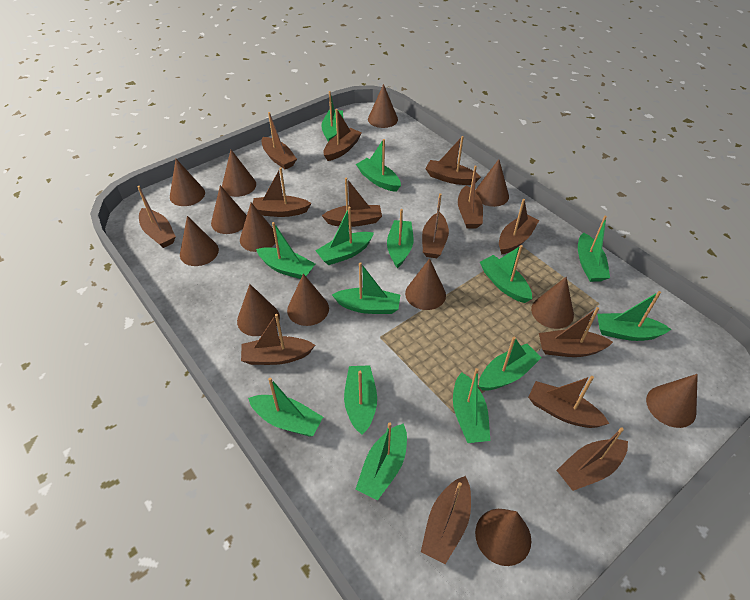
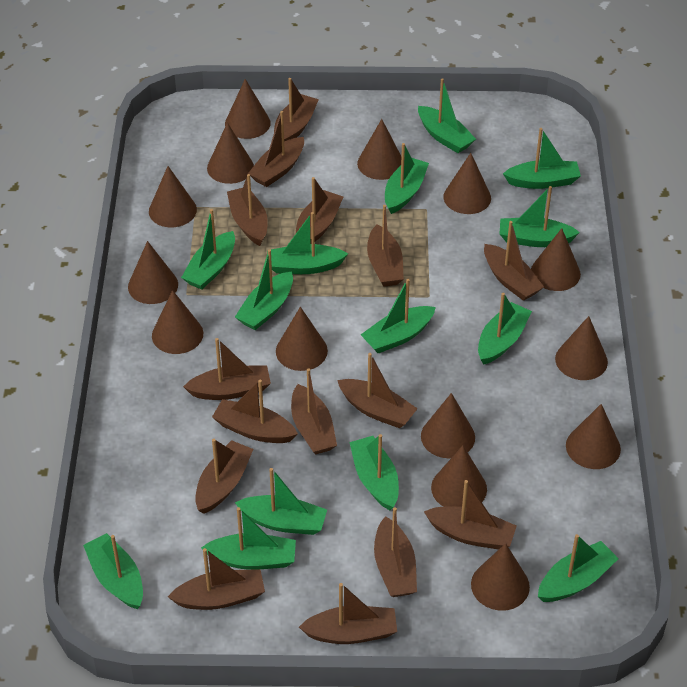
brown boat: 14 -> 15
brown cone: 13 -> 14

